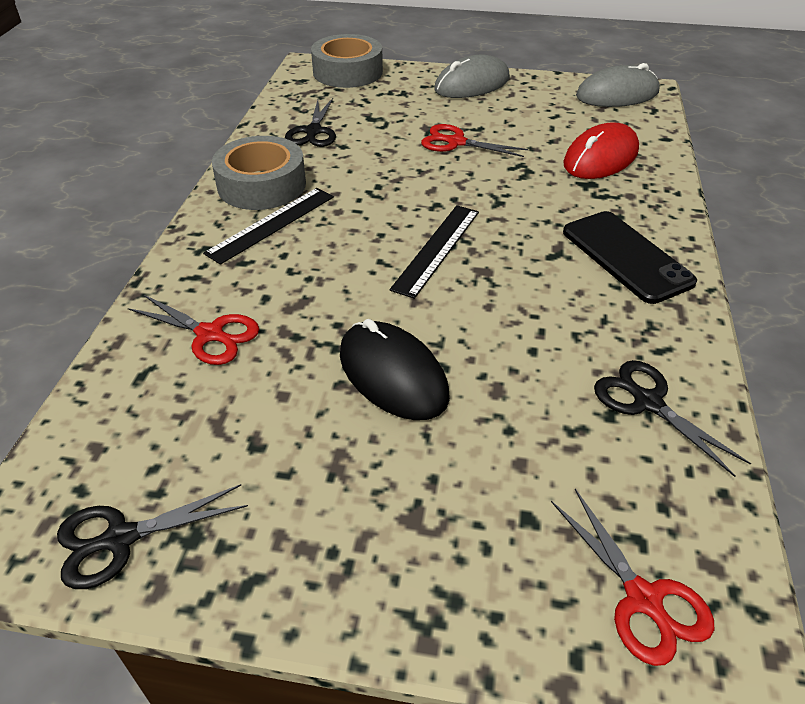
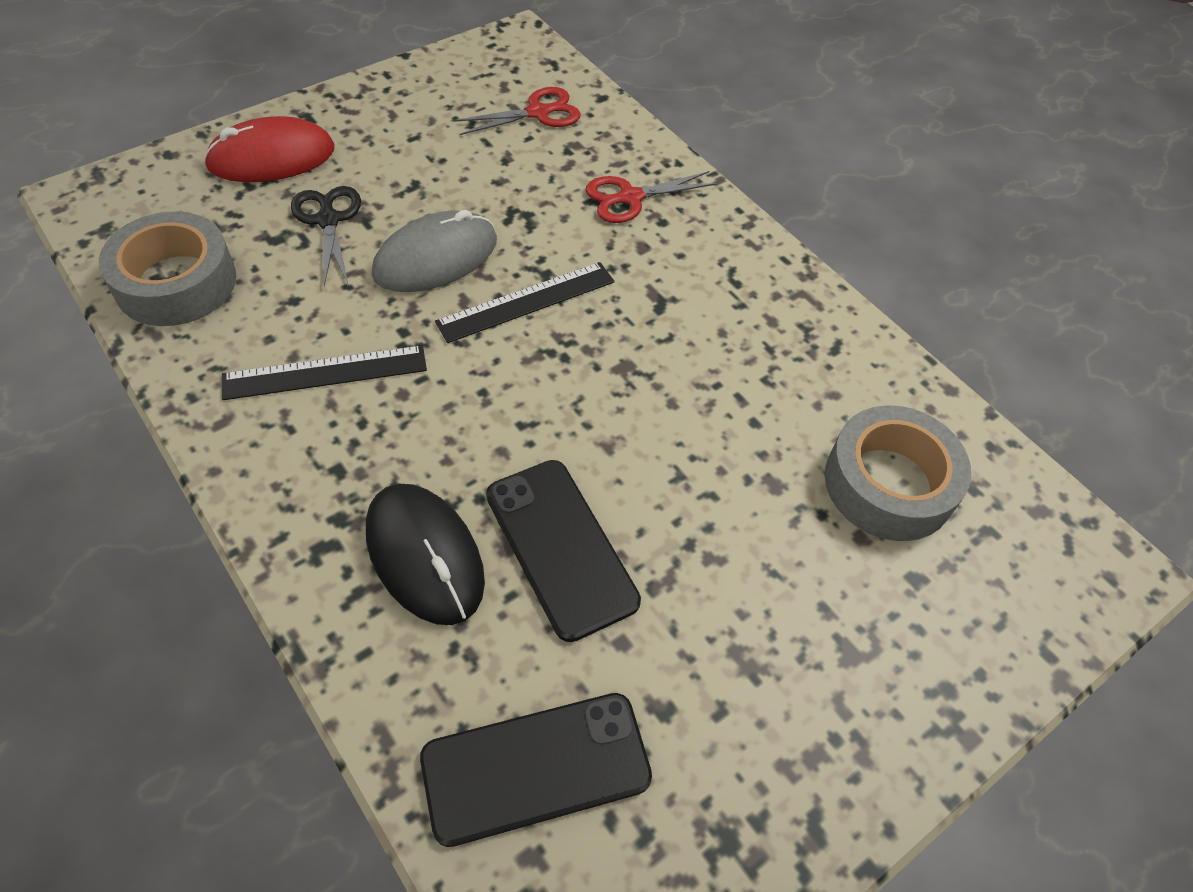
black phone: 1 -> 2
black scissors: 3 -> 1
grey mouse: 2 -> 1
red scissors: 3 -> 2

